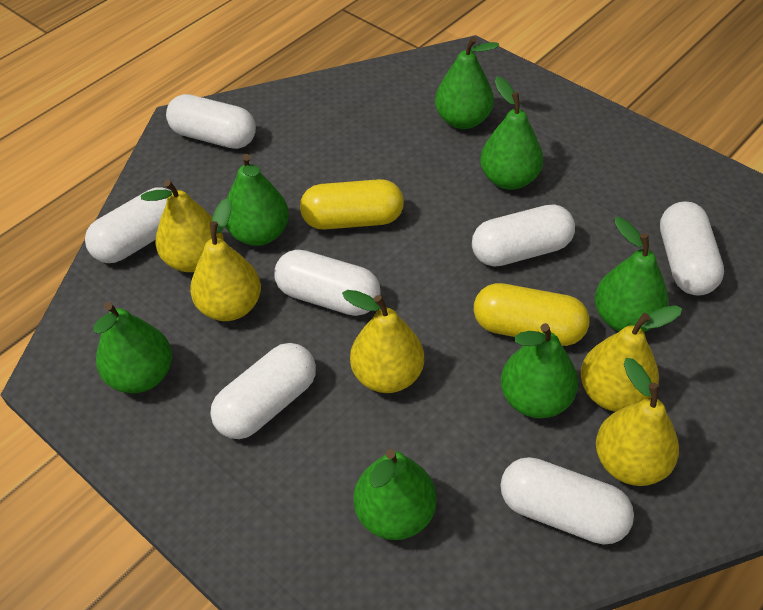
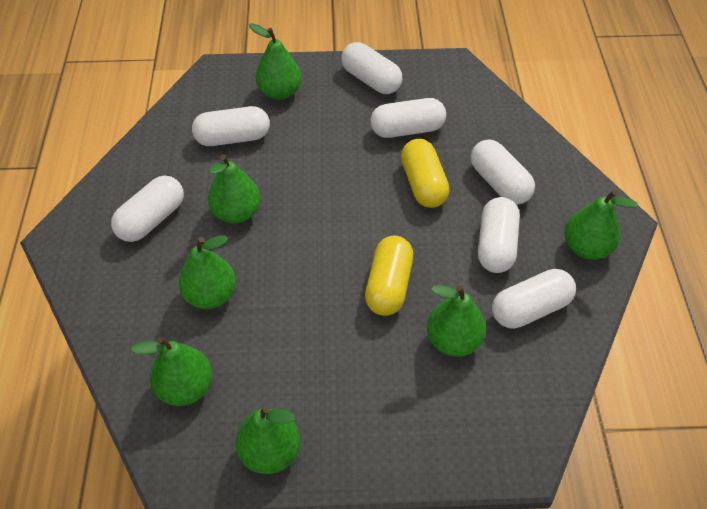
yellow pear: 5 -> 0

